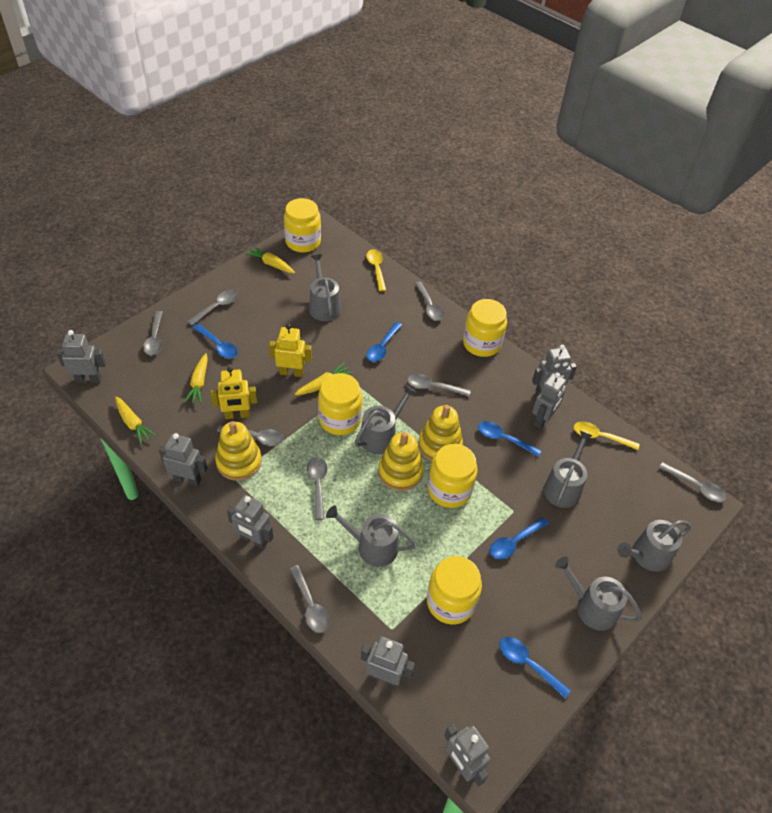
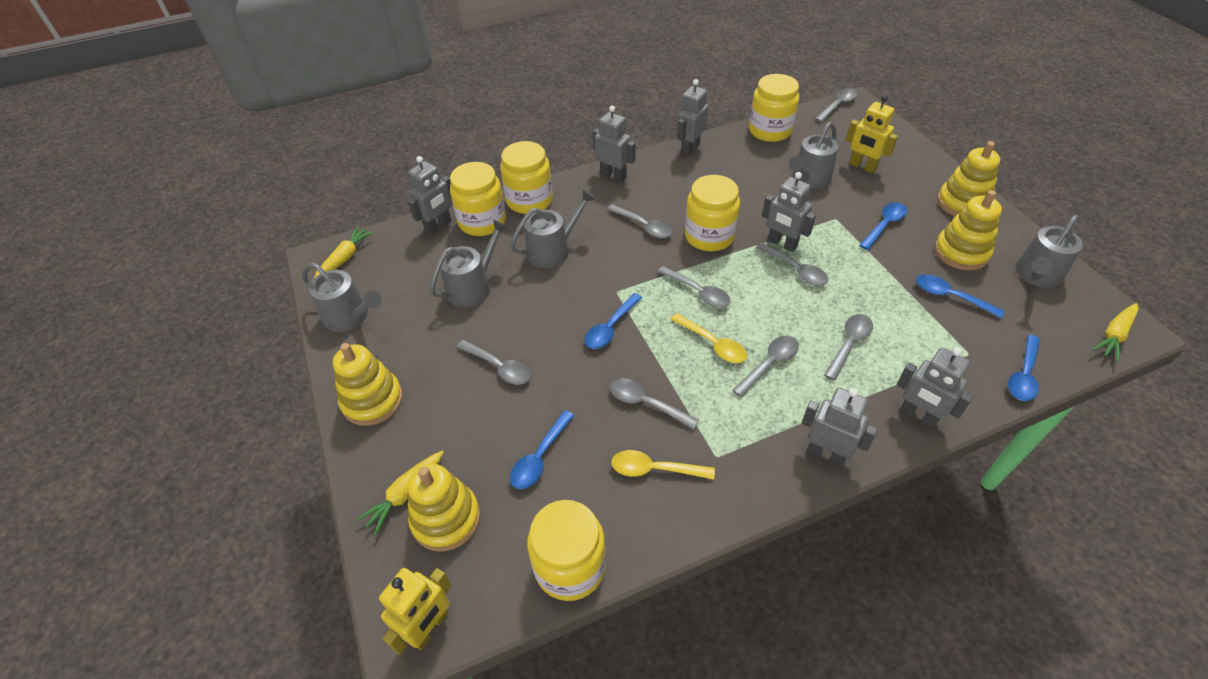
grey robot: 7 -> 6
grey watering can: 6 -> 5
yellow carrot: 4 -> 3
yellow stacking toy: 3 -> 4

